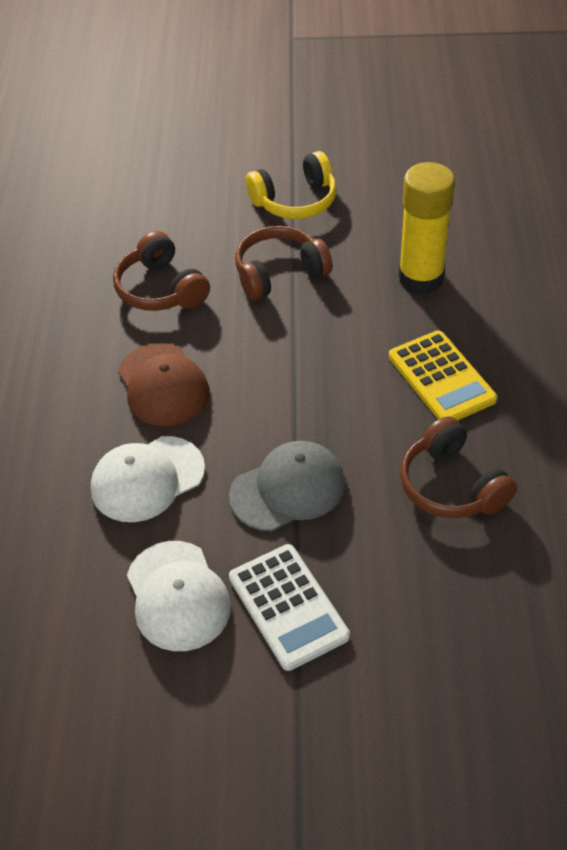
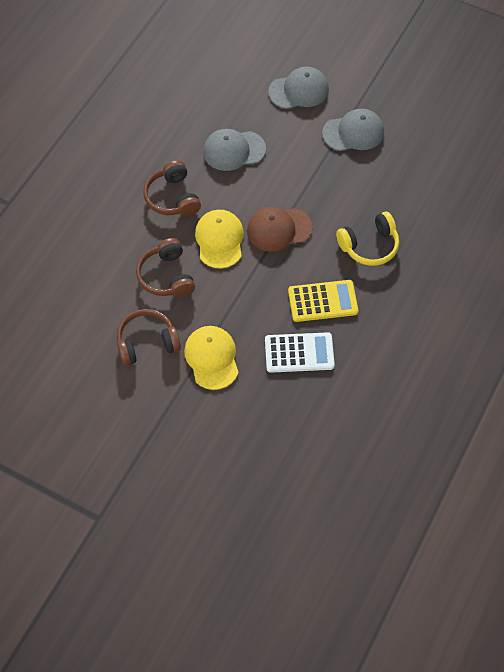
grey cap: 1 -> 3
white cap: 2 -> 0
yellow cap: 0 -> 2
yellow glue stick: 1 -> 0

